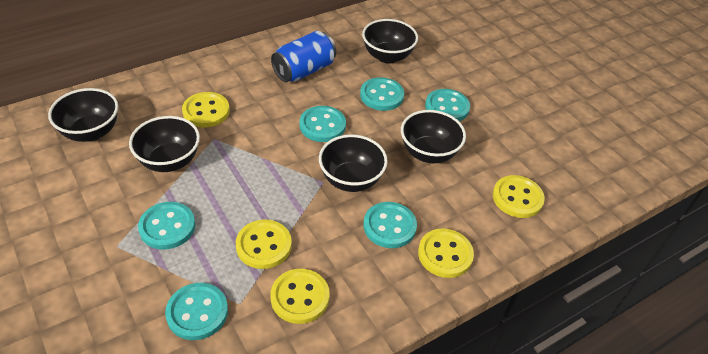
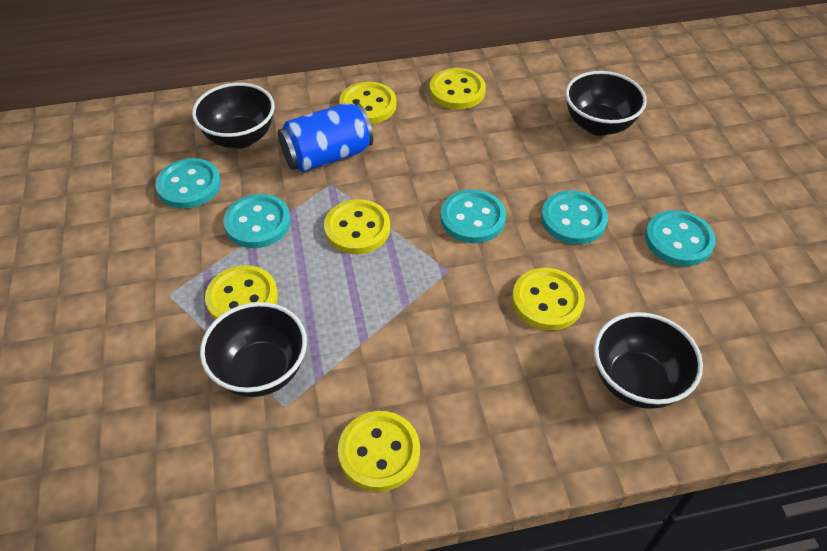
black bowl: 5 -> 4
turquoise button: 6 -> 5
yellow button: 5 -> 6

